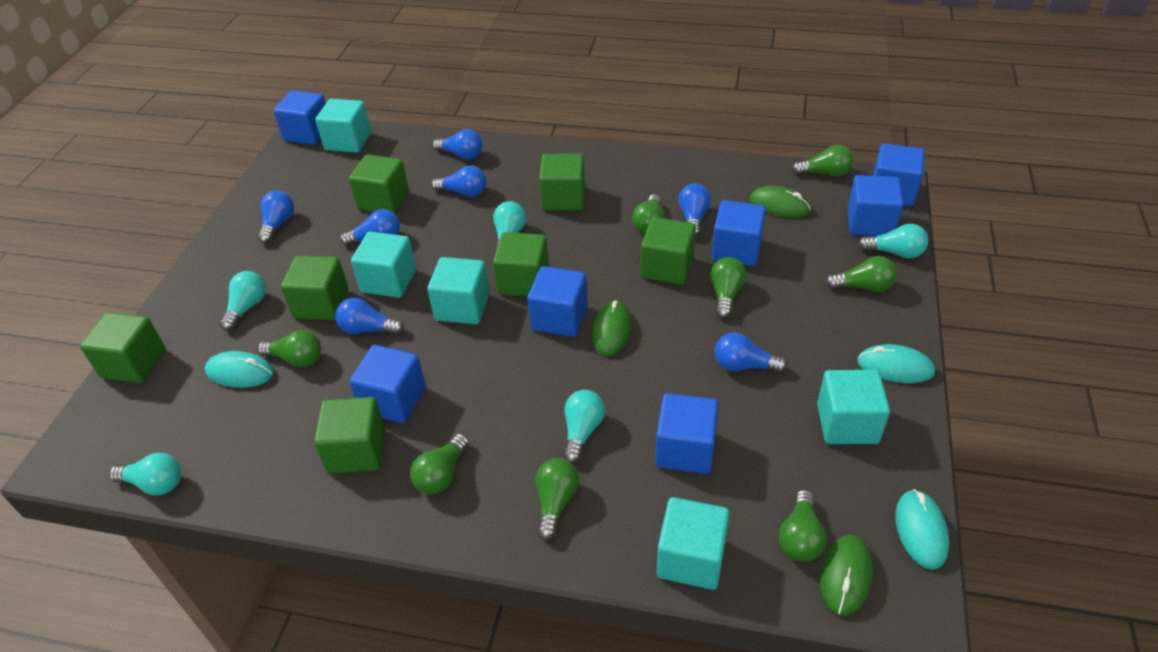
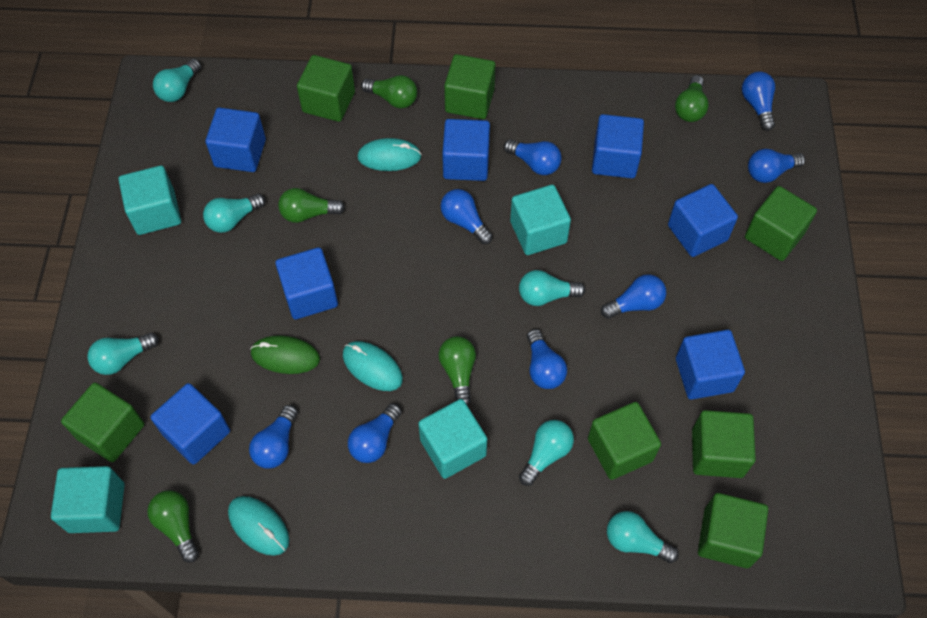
blue light bulb: 7 -> 8
green light bulb: 8 -> 5
green mouse: 3 -> 1
turquoise cube: 5 -> 4
turquoise light bulb: 5 -> 6

